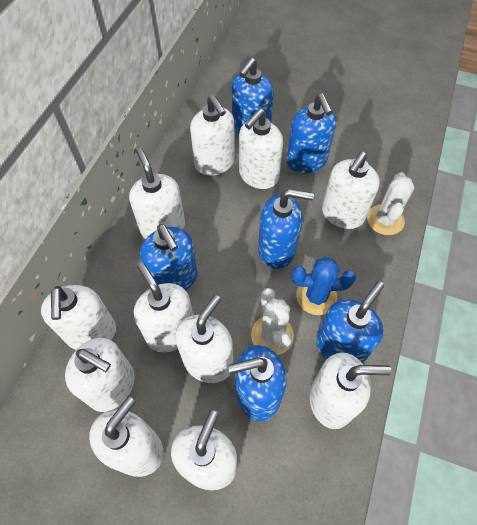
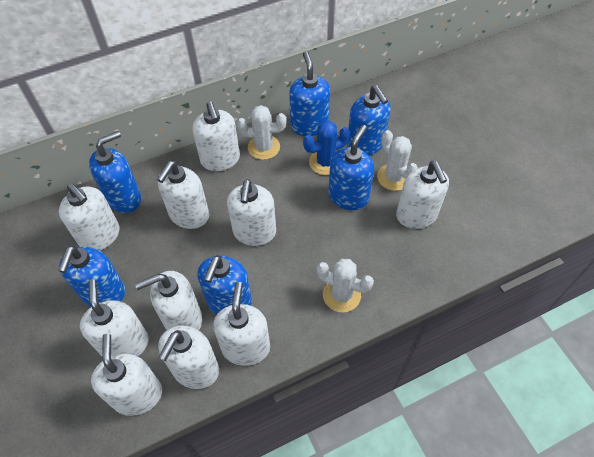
white cactus: 2 -> 3
white soap dispenser: 11 -> 10

